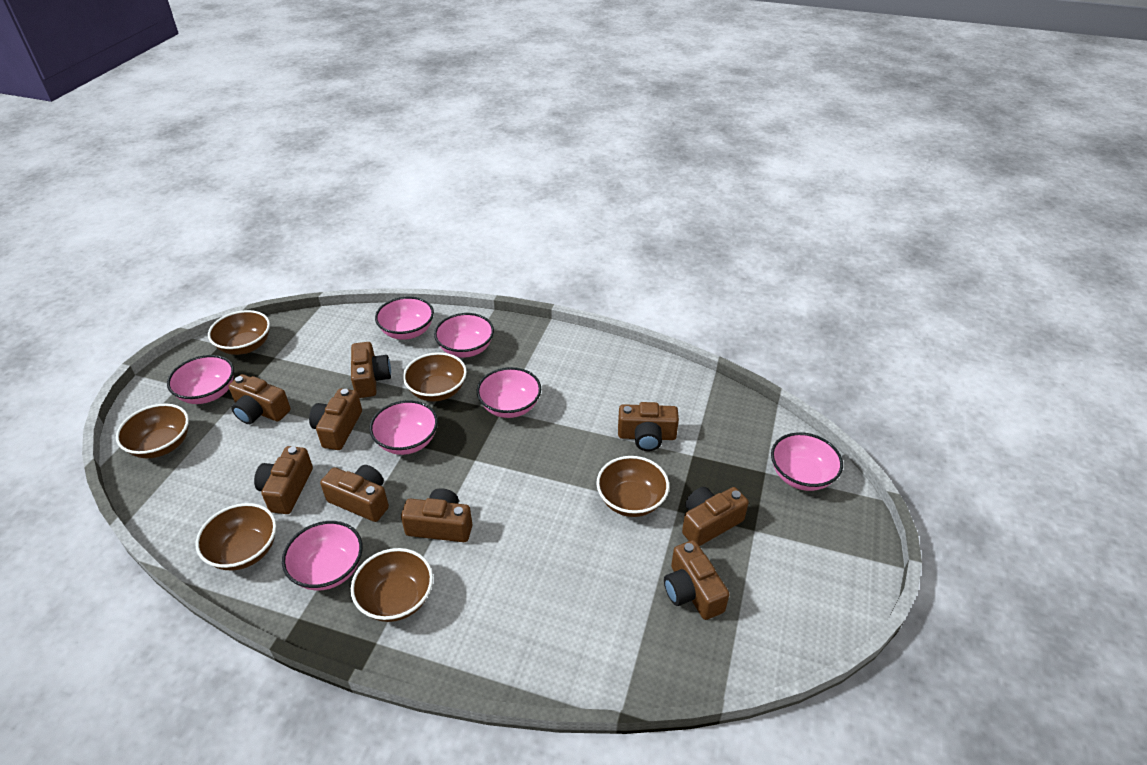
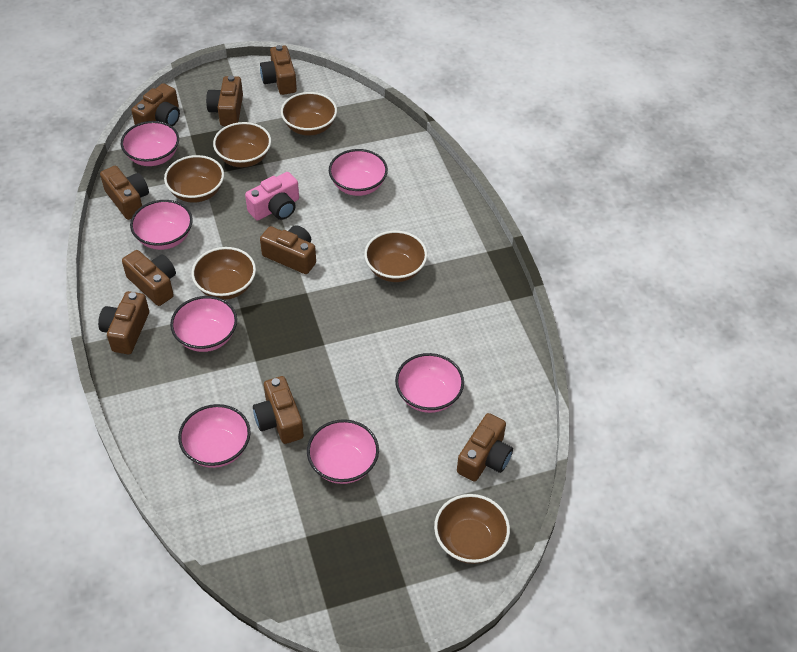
pink camera: 0 -> 1

